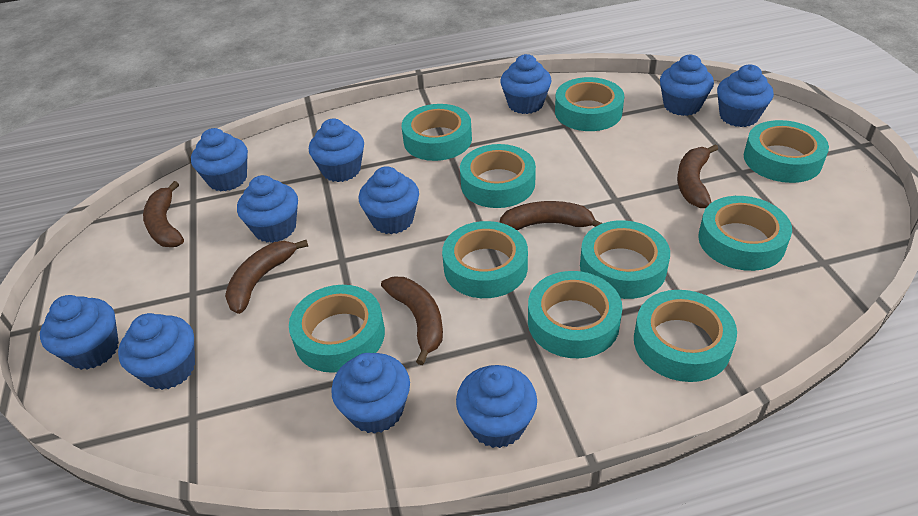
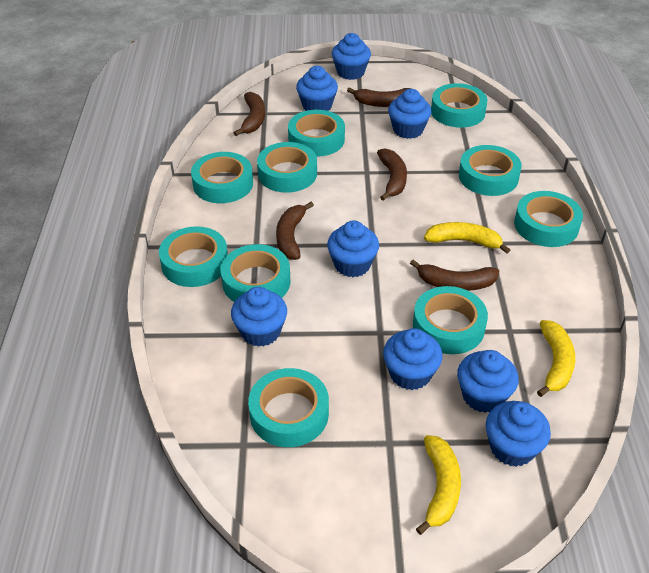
blue cupcake: 11 -> 8
yellow banana: 0 -> 3

